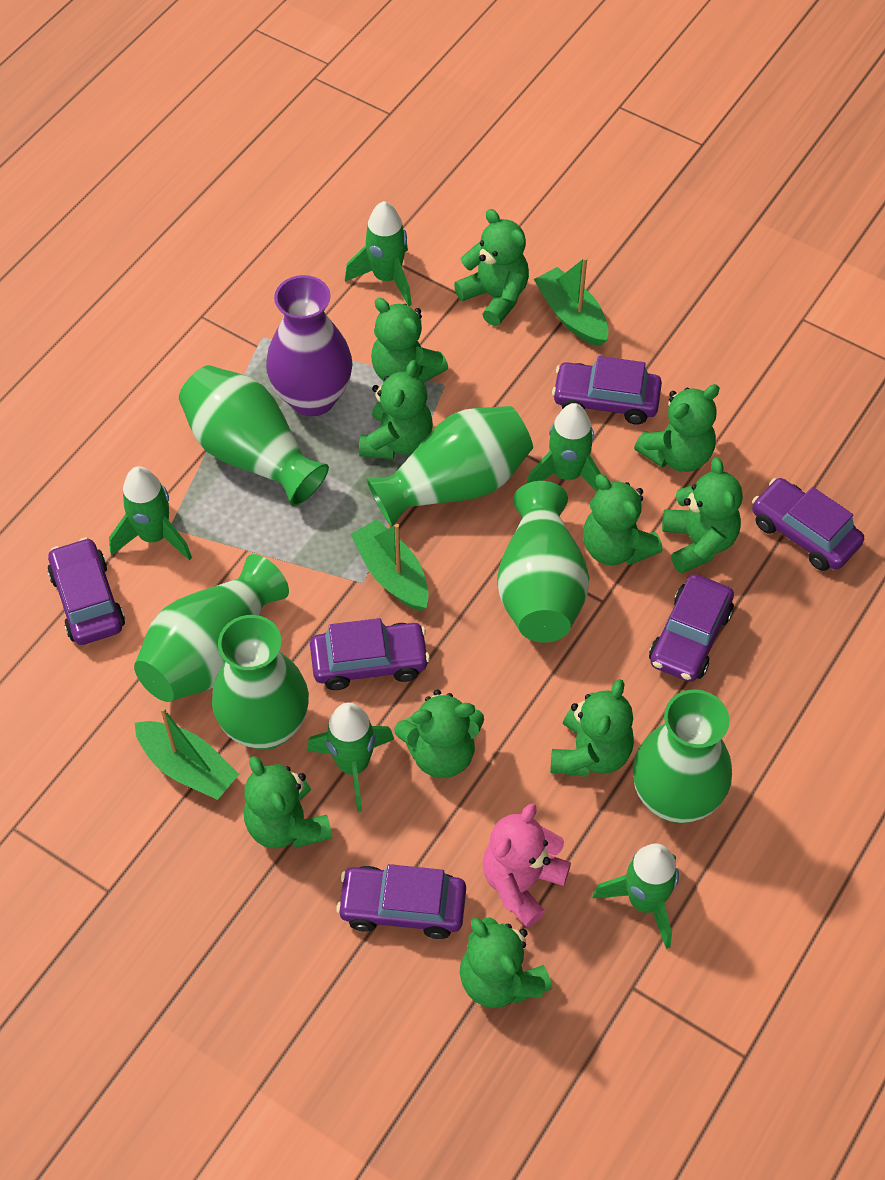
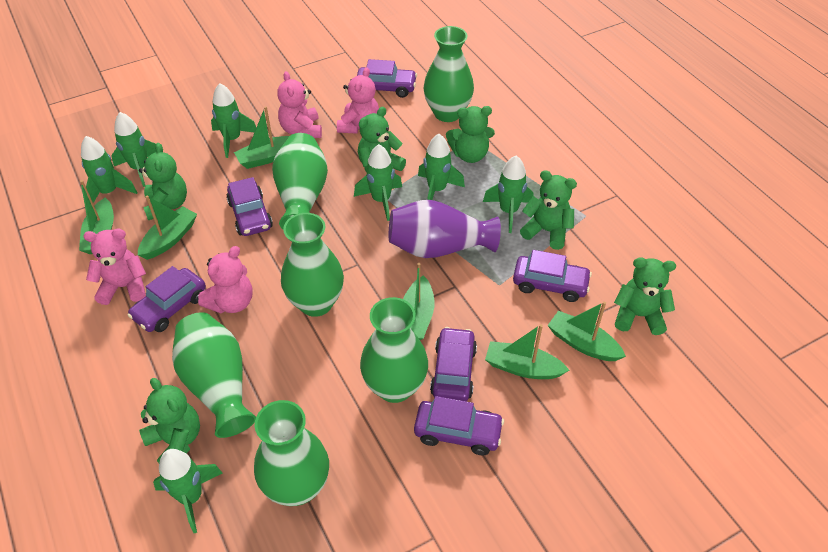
green boat: 3 -> 6
green rocket: 5 -> 7
green teddy bear: 10 -> 6
pink teddy bear: 1 -> 4

